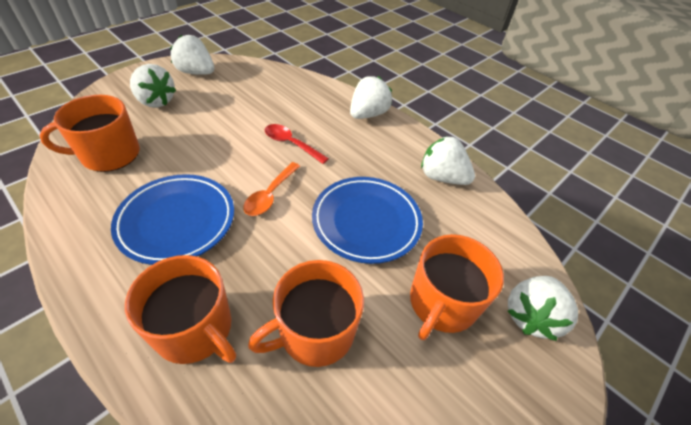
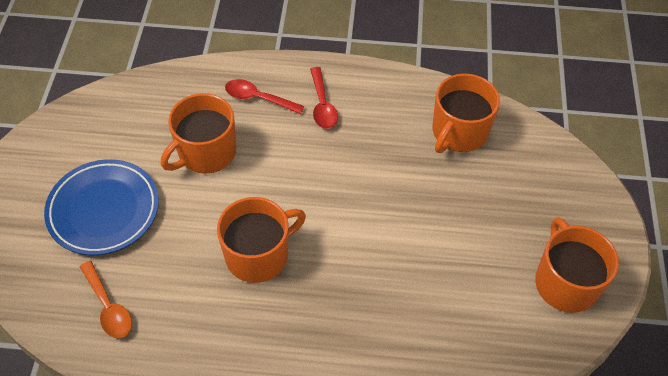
blue plate: 2 -> 1
red spoon: 1 -> 2
white strawberry: 5 -> 0

